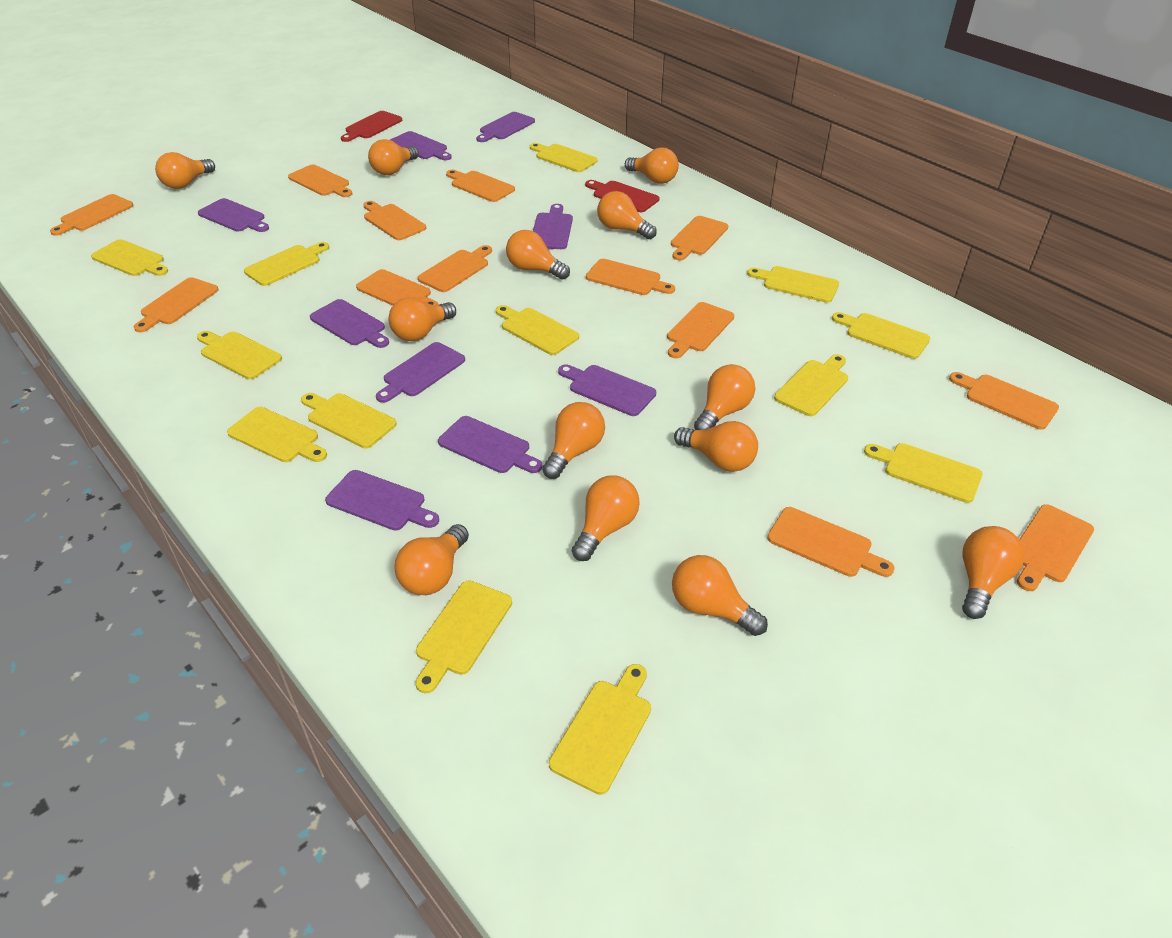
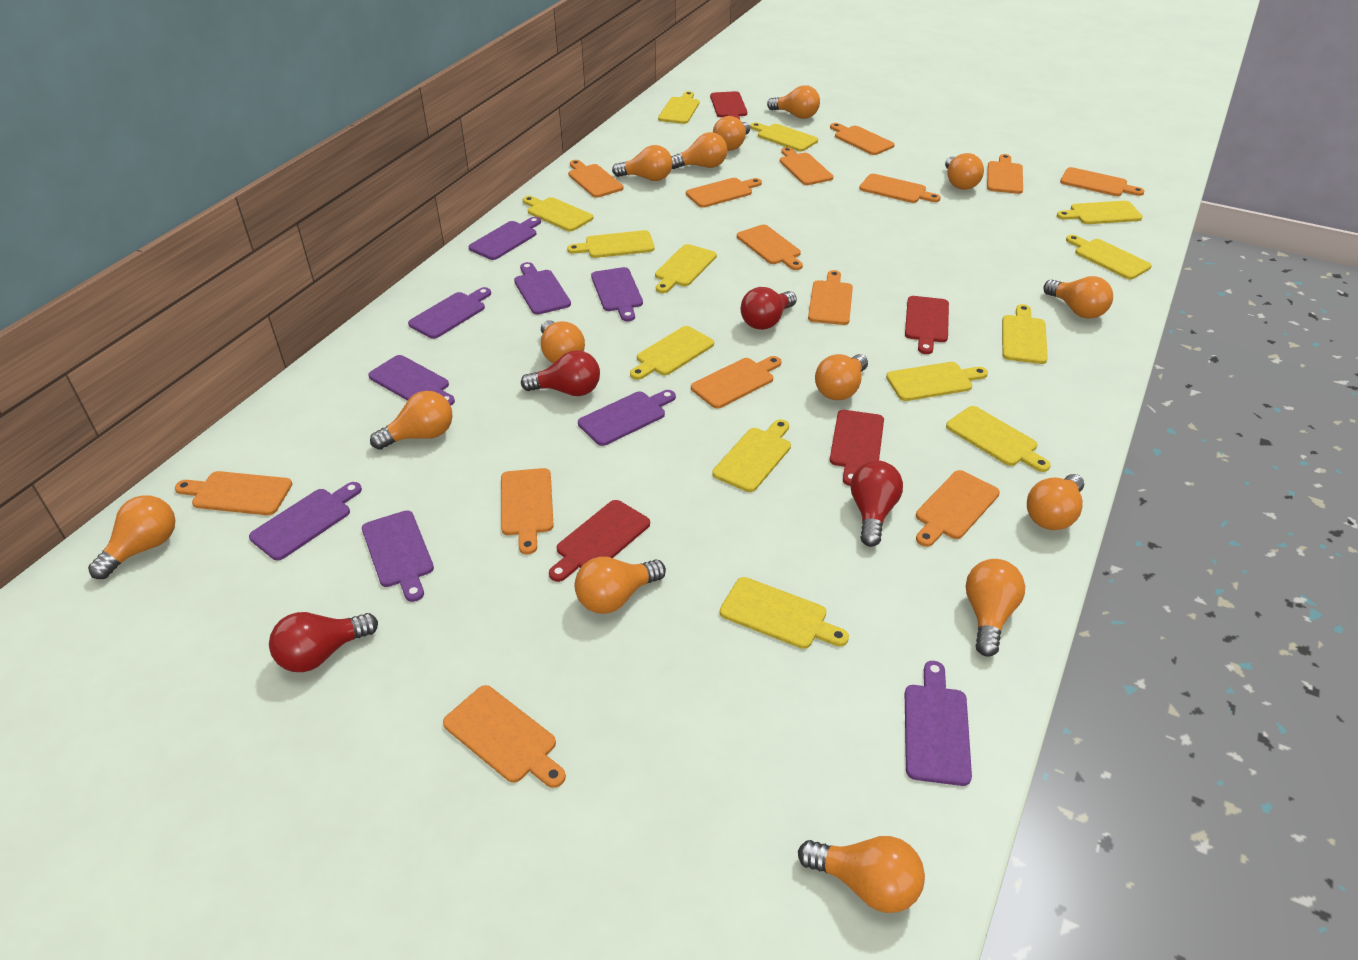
orange cutting board: 13 -> 14
orange light bulb: 13 -> 14
red cutting board: 2 -> 4
red light bulb: 0 -> 4

